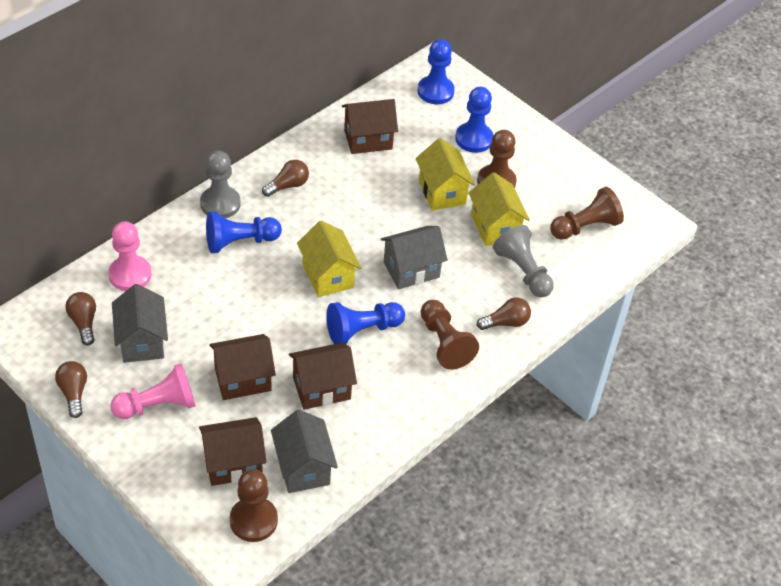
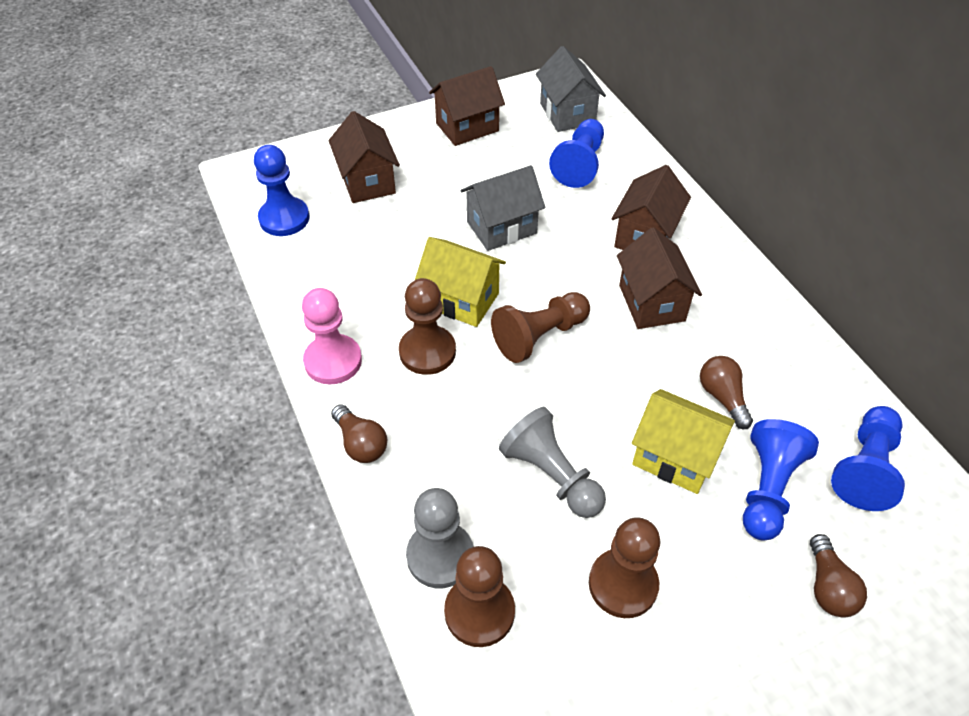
brown light bulb: 4 -> 3
grey house: 3 -> 2
pink pawn: 2 -> 1
yellow house: 3 -> 2

